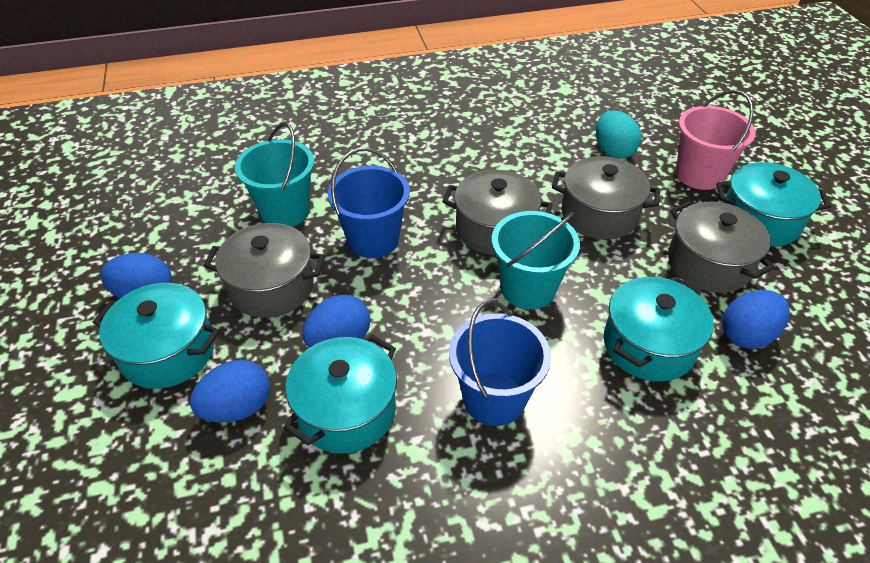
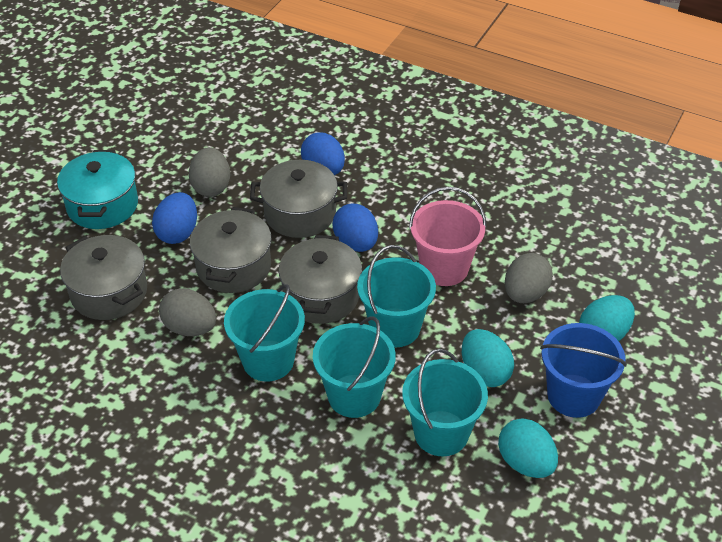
blue bucket: 2 -> 1
blue egg: 4 -> 3
grey egg: 0 -> 3
turquoise bucket: 2 -> 4
turquoise egg: 1 -> 3
turquoise pot: 4 -> 1

